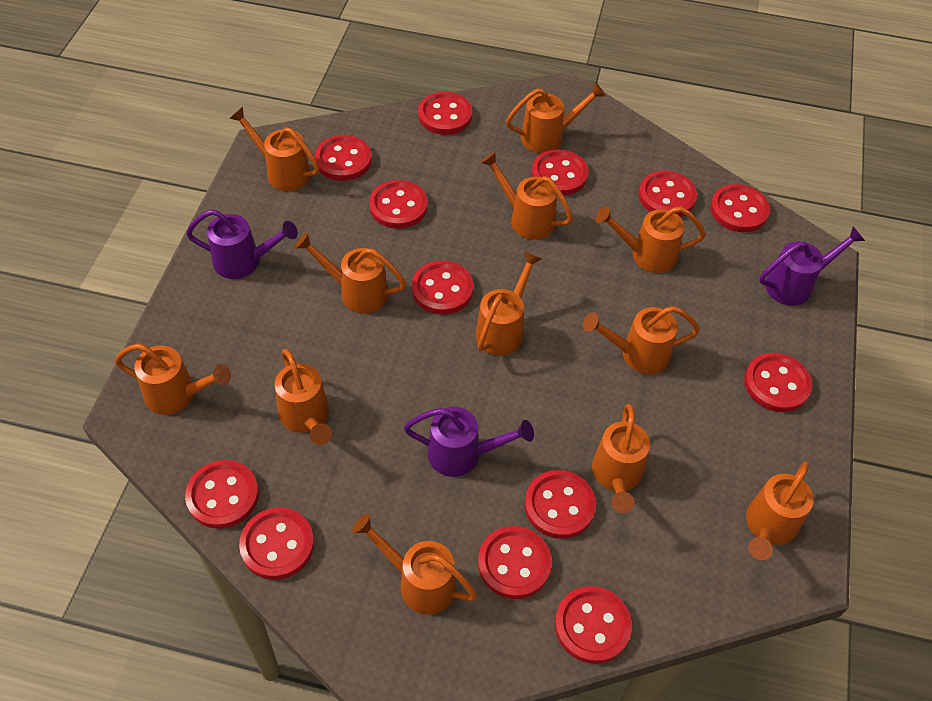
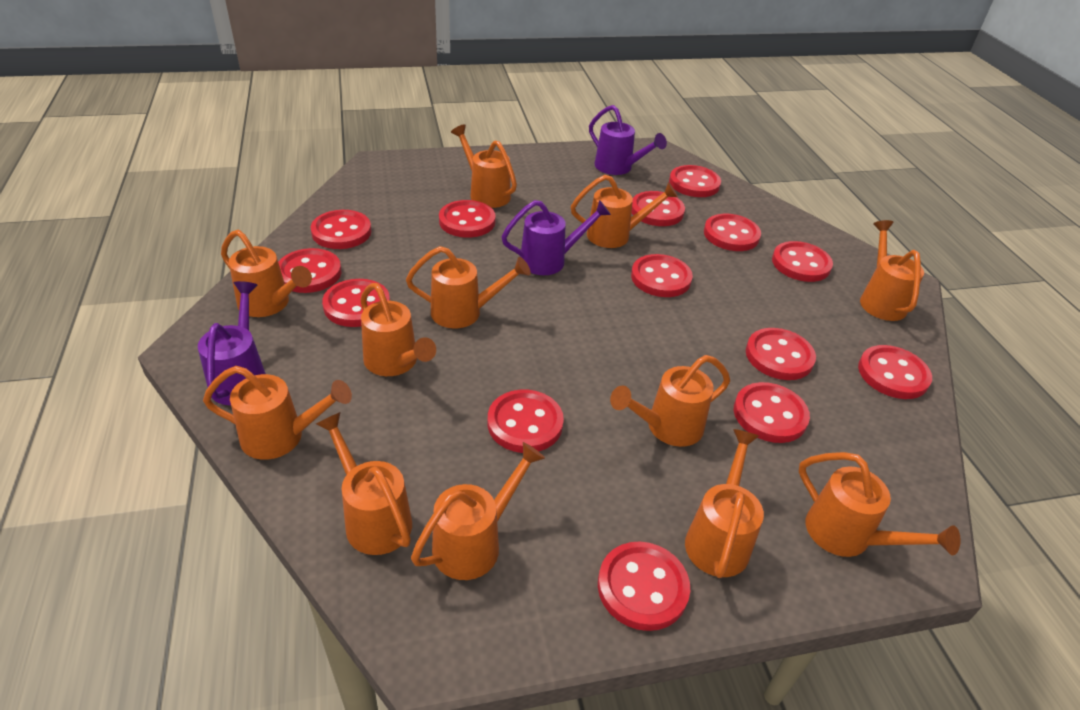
red button: 13 -> 14

